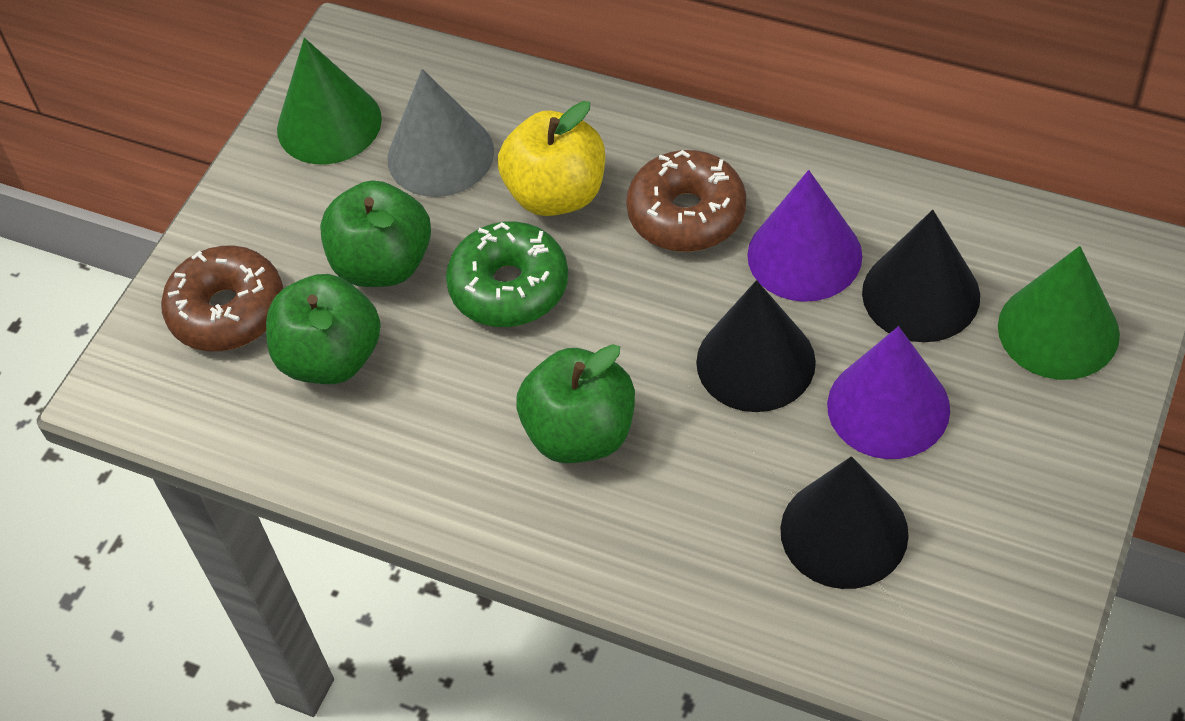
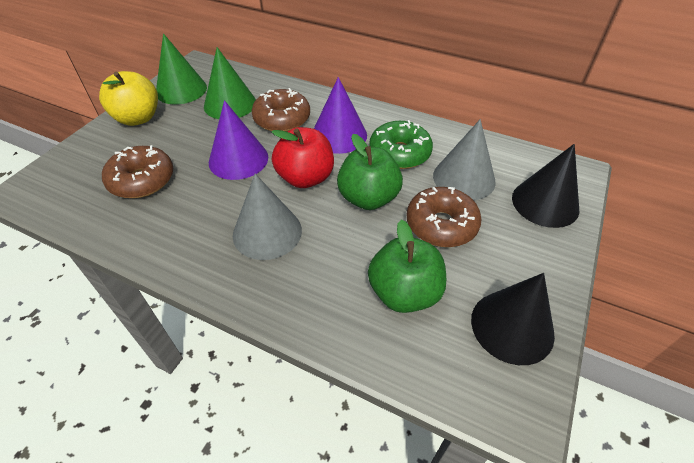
black cone: 3 -> 2
brown donut: 2 -> 3
green apple: 3 -> 2
grey cone: 1 -> 2
red apple: 0 -> 1

